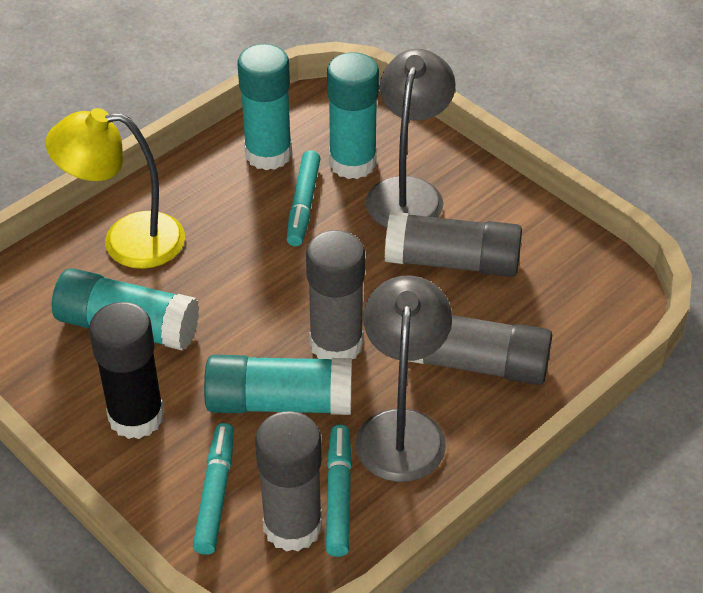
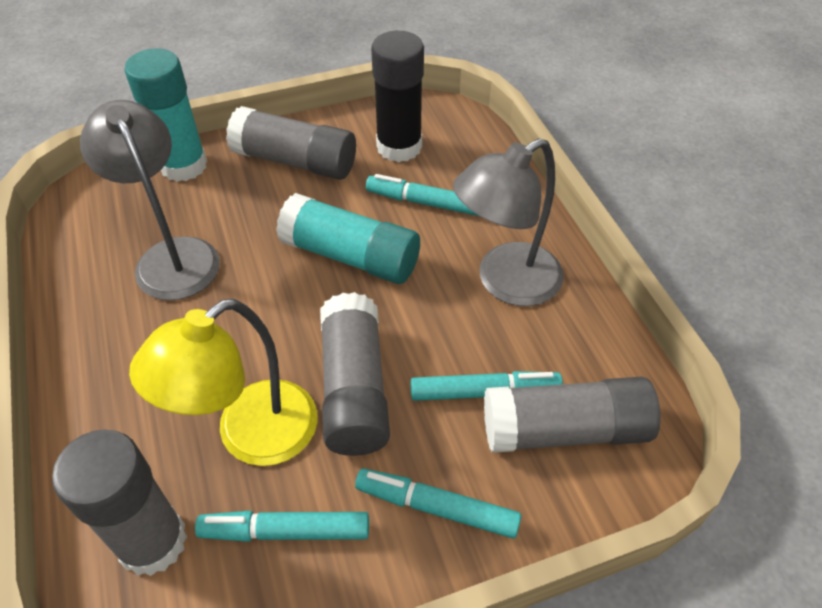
turquoise glue stick: 4 -> 2
turquoise marker: 3 -> 4

